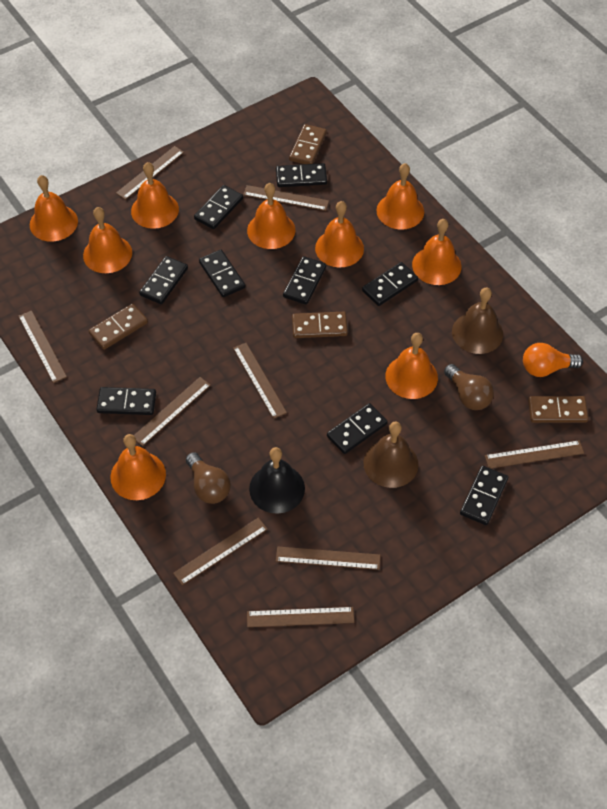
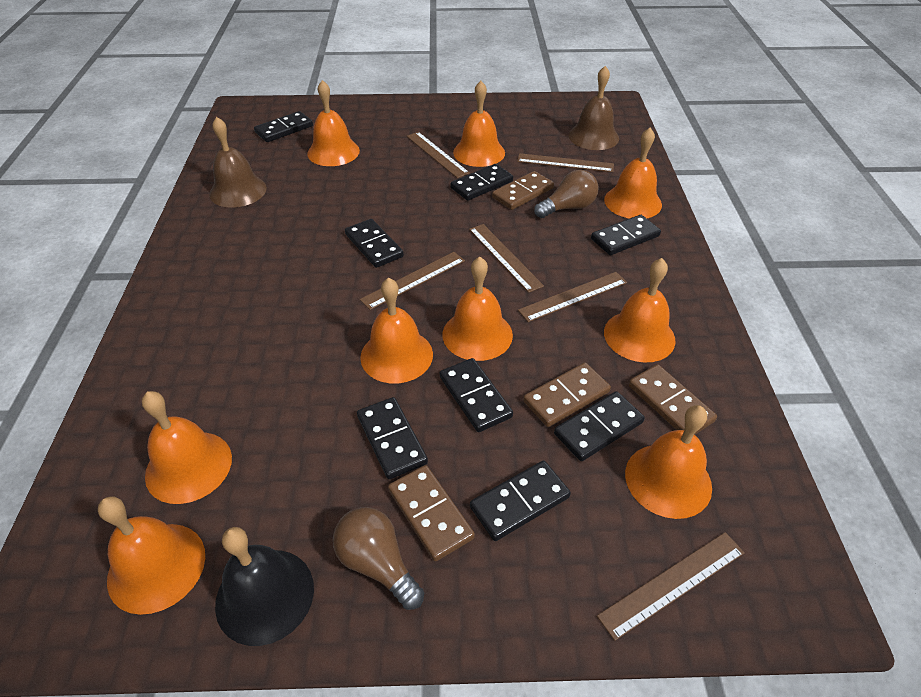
black domino: 9 -> 8
brown ruler: 9 -> 6
orange light bulb: 1 -> 0

